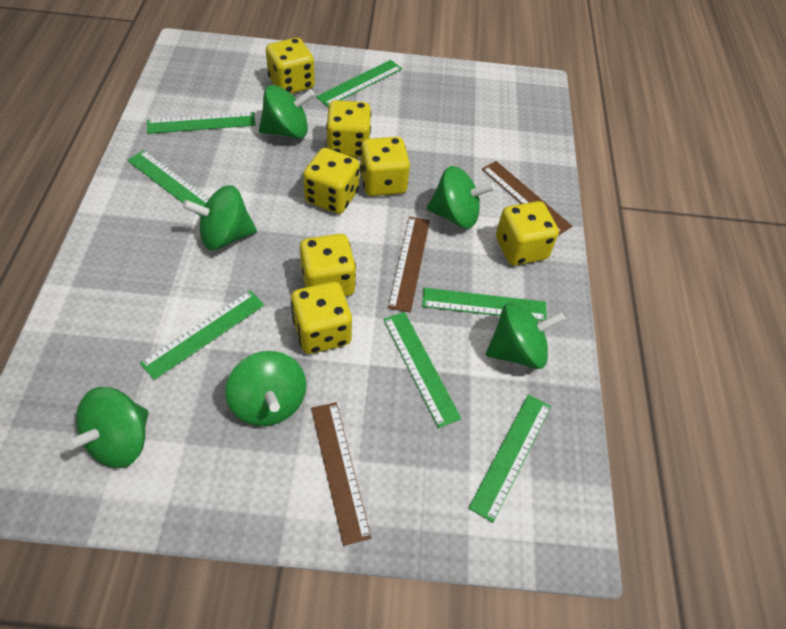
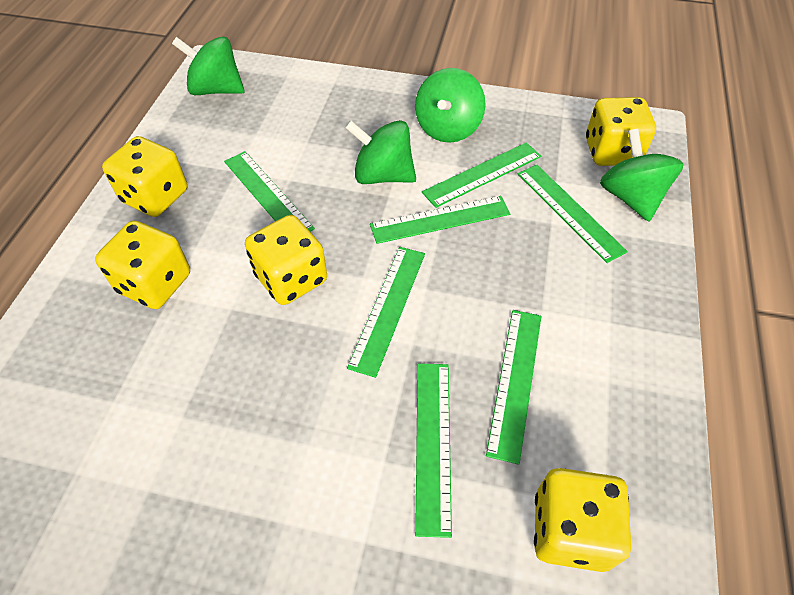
brown ruler: 3 -> 0
green spinning top: 6 -> 4
yellow dice: 7 -> 5

